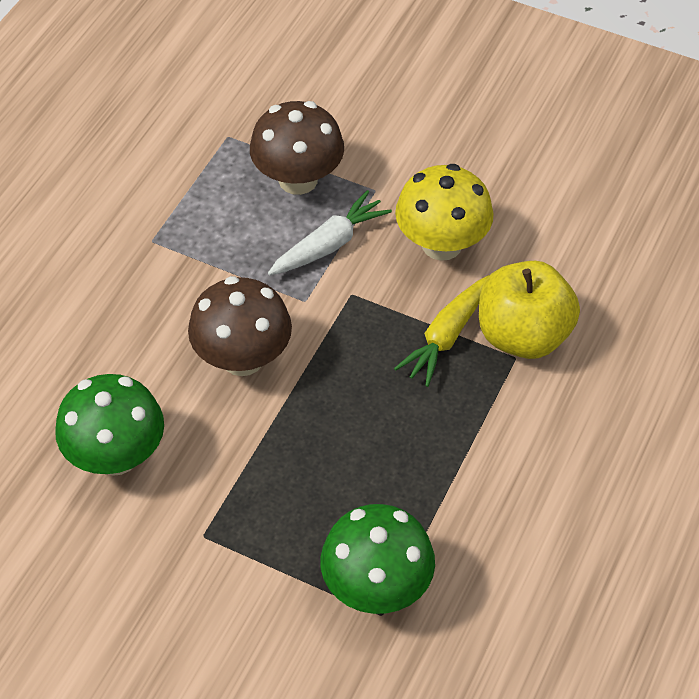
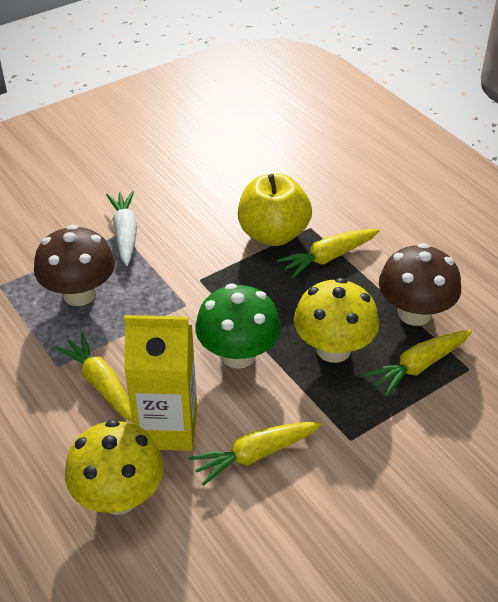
green mushroom: 2 -> 1
yellow carrot: 1 -> 4
yellow carton: 0 -> 1
yellow mushroom: 1 -> 2

